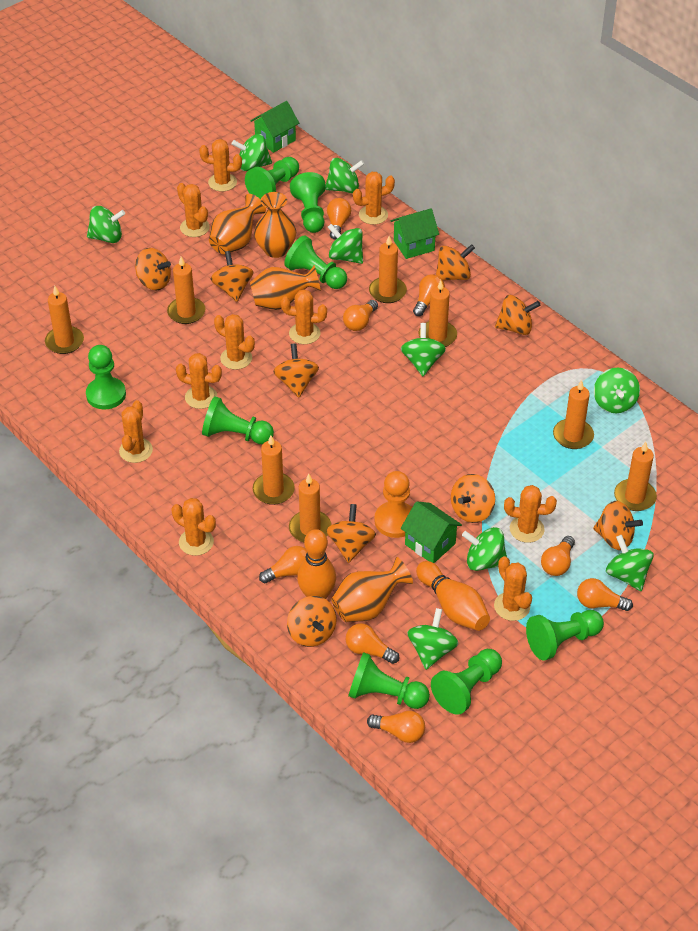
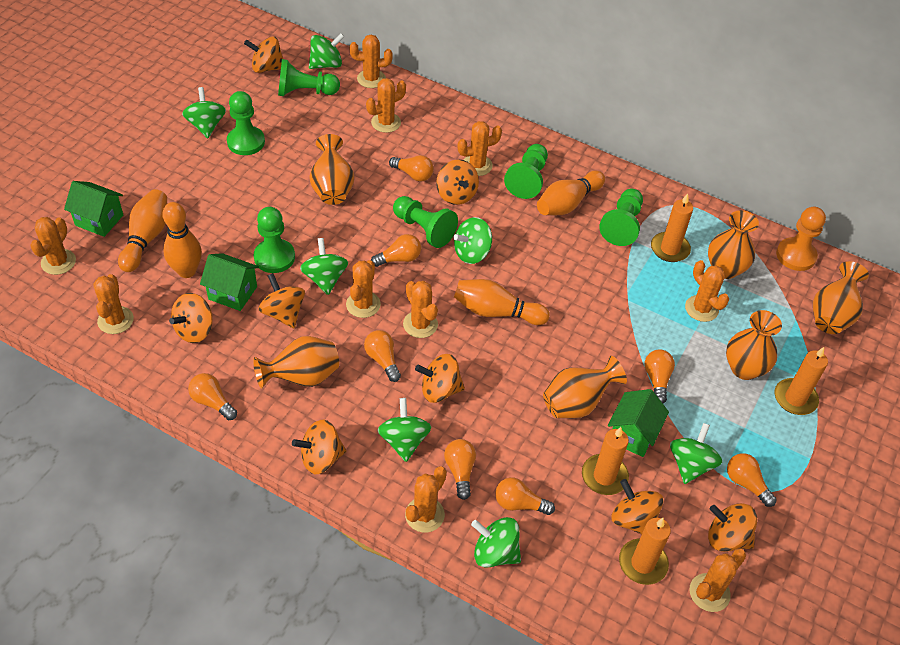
green pawn: 8 -> 6
green spinning top: 9 -> 7
orange bowling pin: 2 -> 4
orange candle: 8 -> 4
orange spinning top: 9 -> 8
orange vase: 4 -> 6

